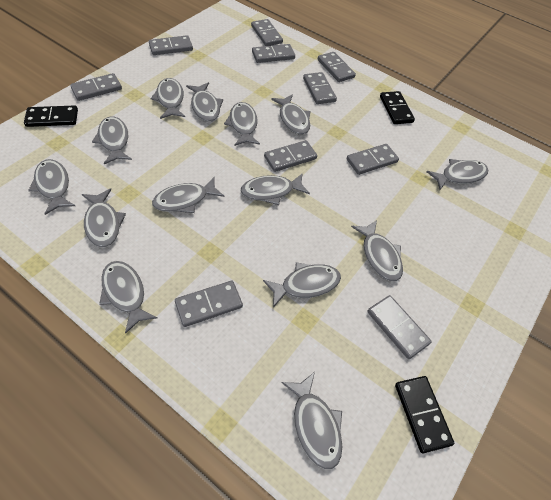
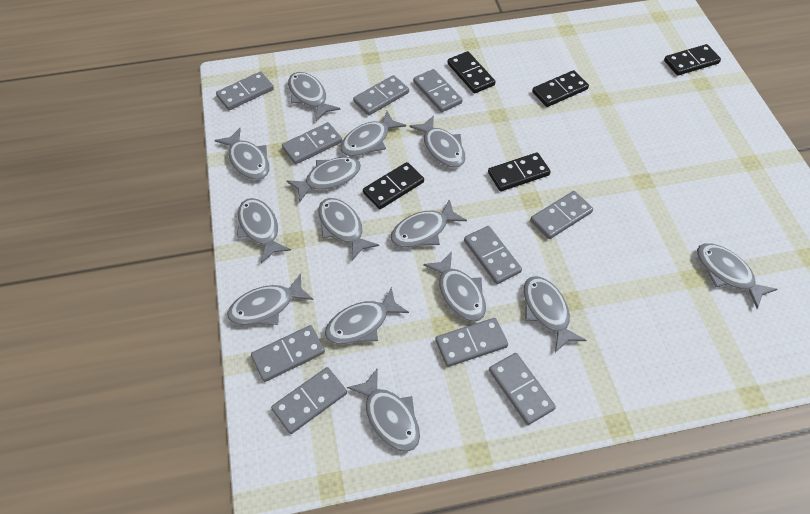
black domino: 3 -> 5

